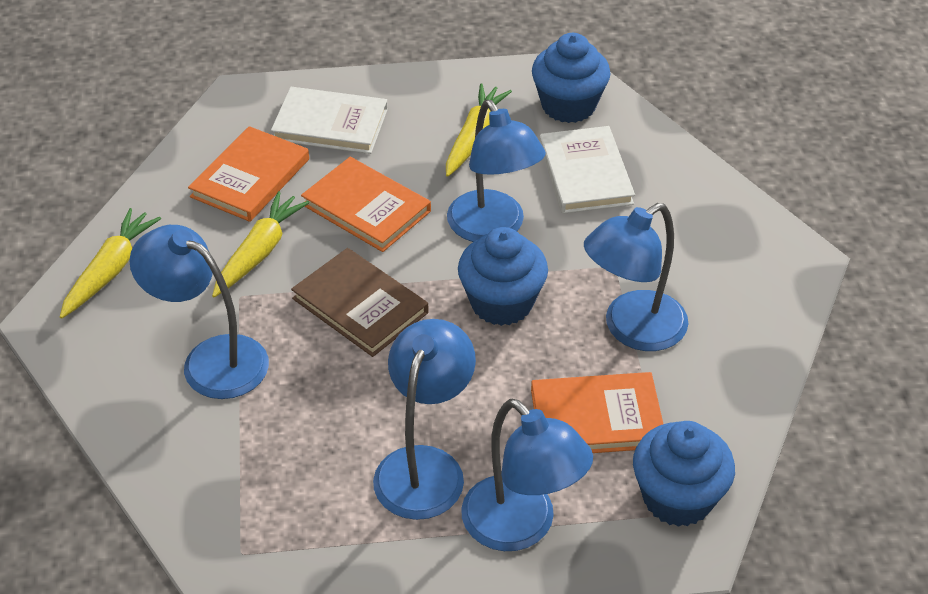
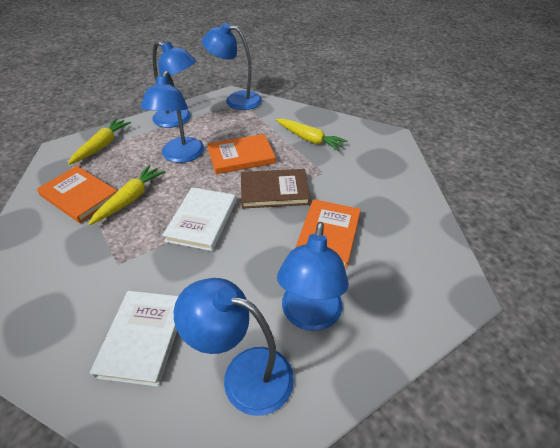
blue cupcake: 3 -> 0

